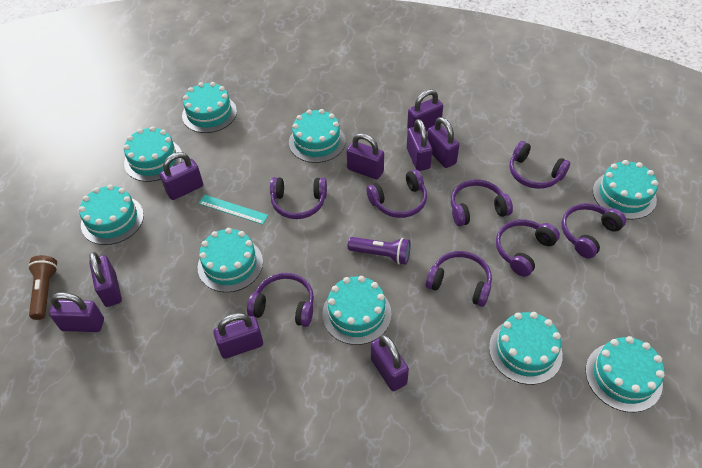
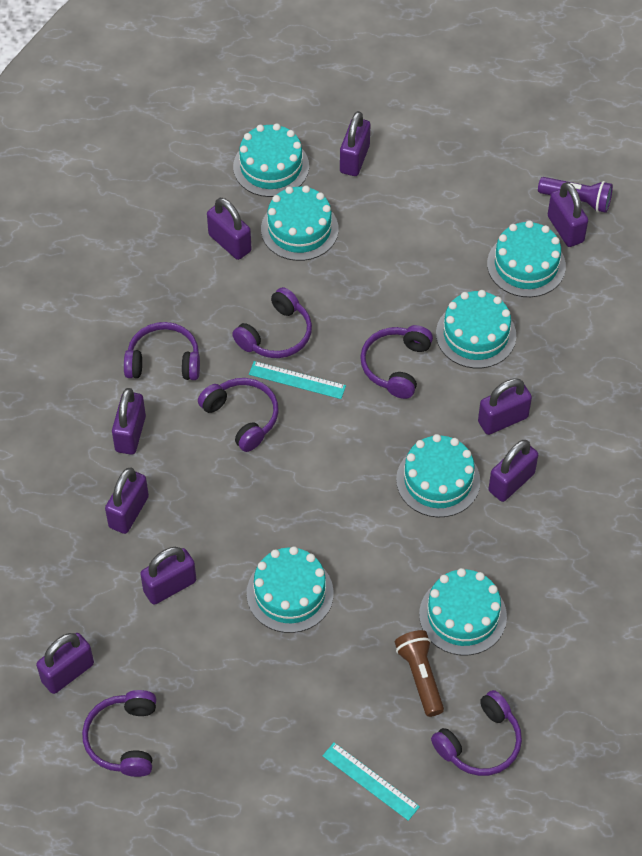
purple headphones: 8 -> 6
turquoise cake: 9 -> 7
turquoise ruler: 1 -> 2

